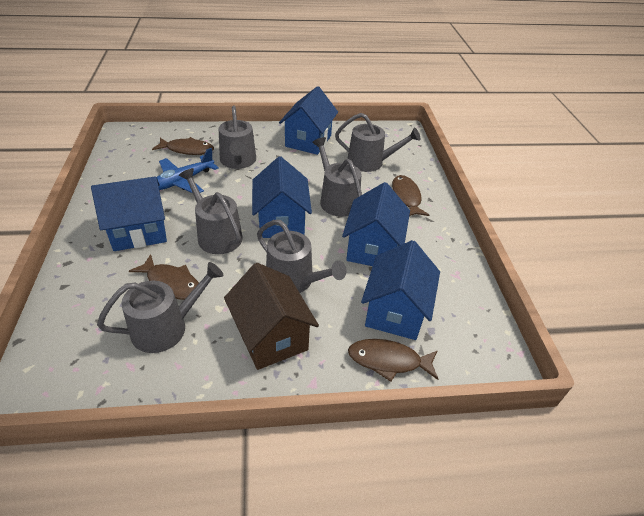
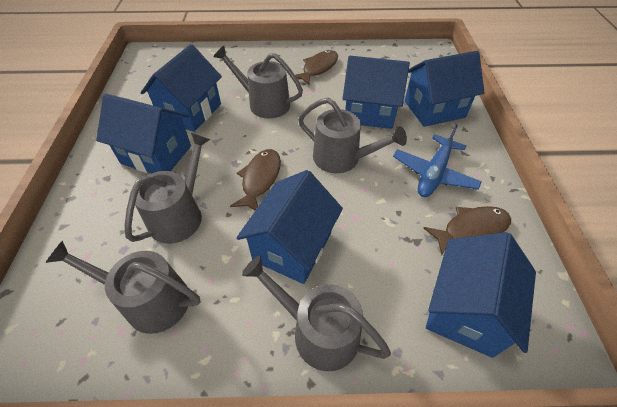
blue house: 5 -> 6
brown fish: 4 -> 3
brown house: 1 -> 0
grey watering can: 6 -> 5

